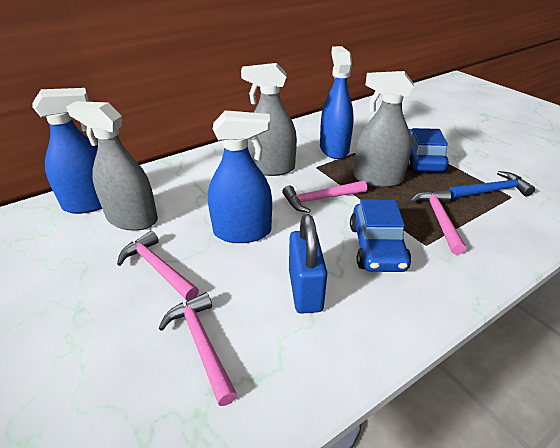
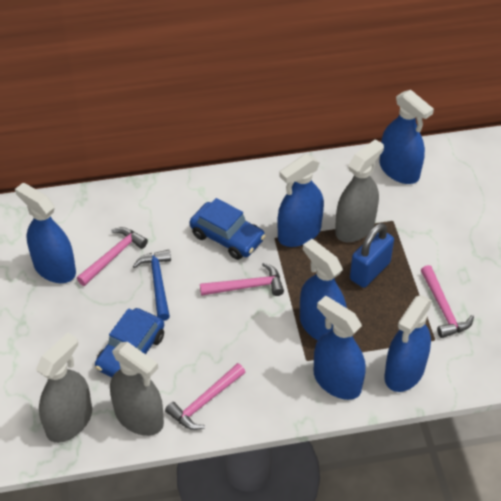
blue spray bottle: 3 -> 6

